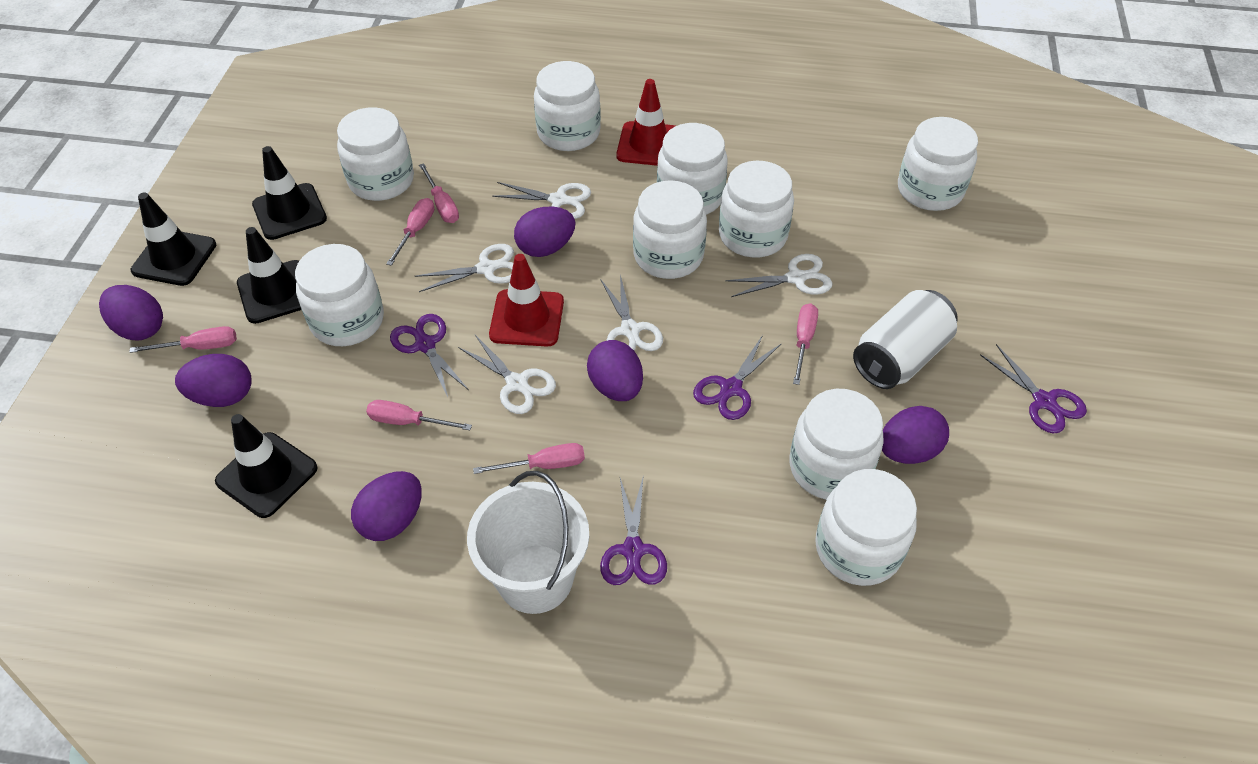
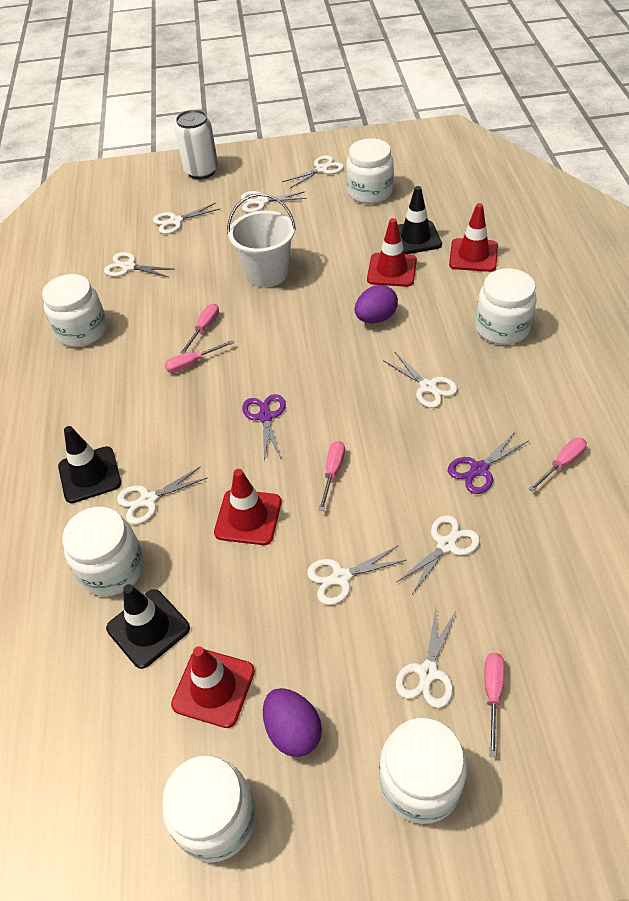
black traffic cone: 4 -> 3
pink screwdriver: 6 -> 5
purple egg: 6 -> 2
purple scissors: 4 -> 2
red traffic cone: 2 -> 4
white jar: 9 -> 6
white scissors: 5 -> 9

